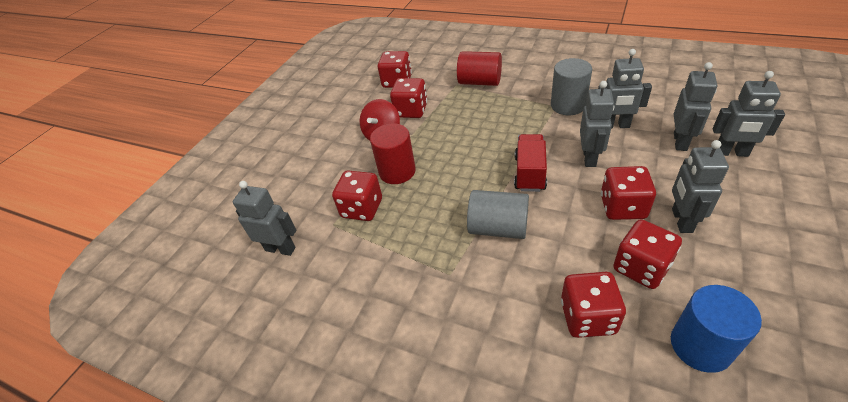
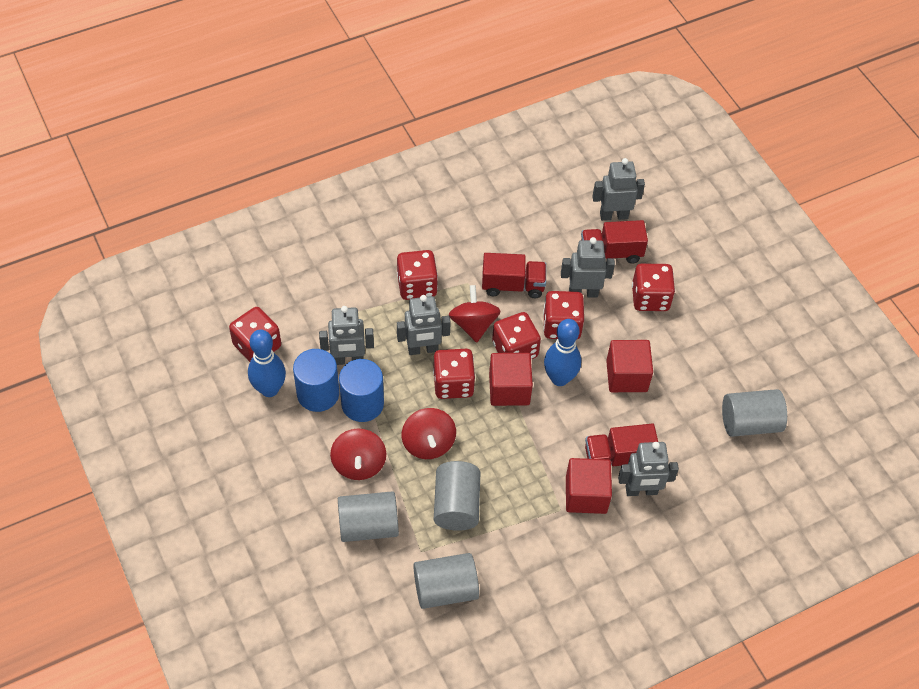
blue bowling pin: 0 -> 2
blue cylinder: 1 -> 2
grey cylinder: 2 -> 4
grey robot: 6 -> 5
red cube: 0 -> 3
red cylinder: 2 -> 0
red spinning top: 1 -> 3
red truck: 1 -> 3

